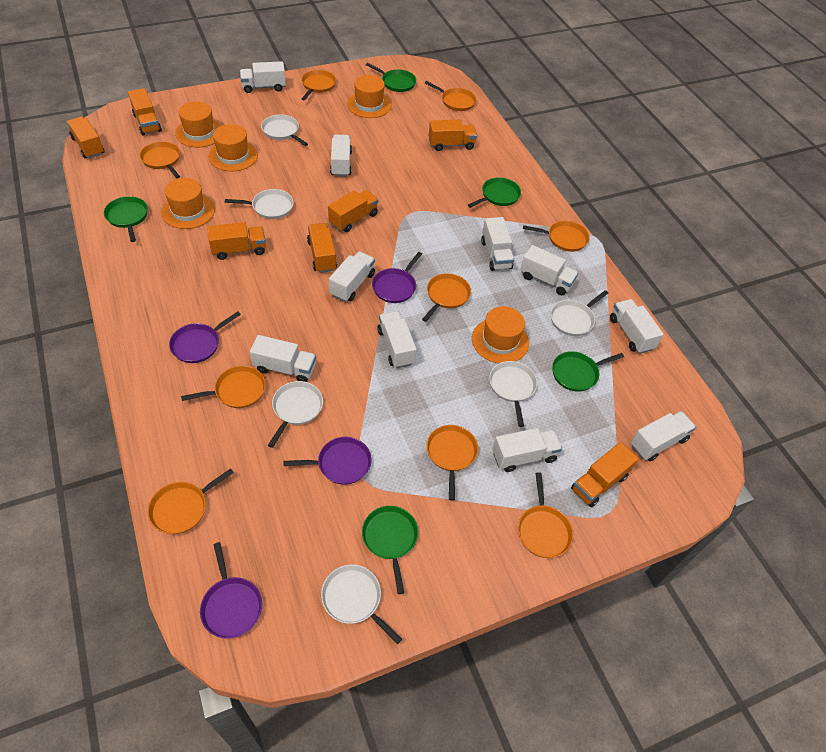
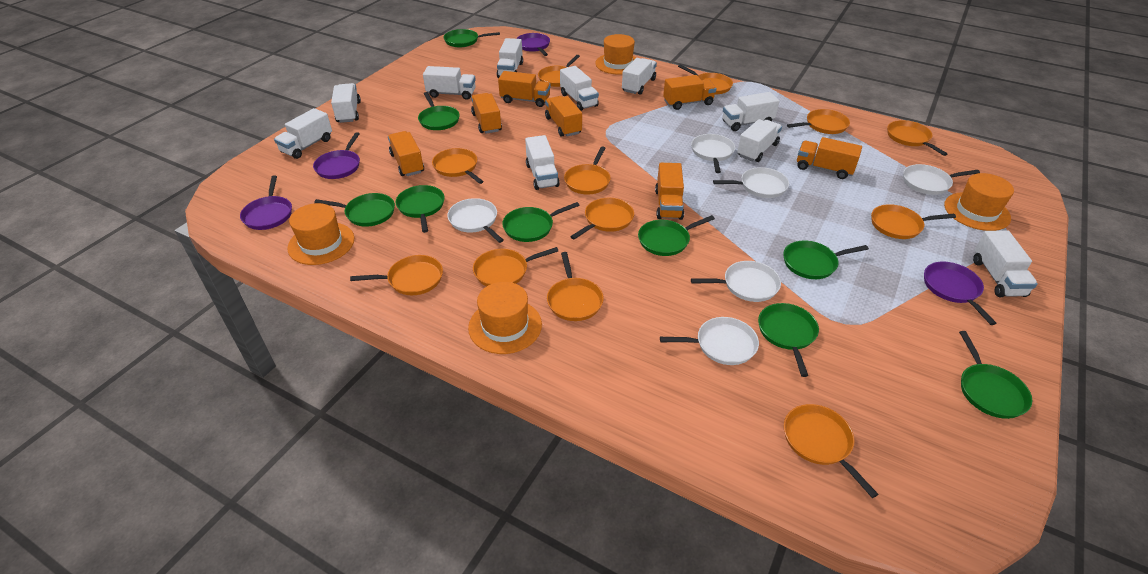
green pan: 5 -> 9
orange hat: 5 -> 4
orange pan: 9 -> 12

